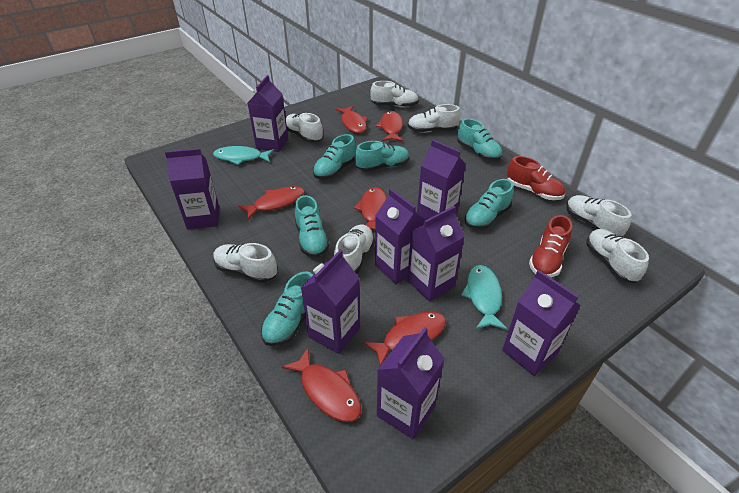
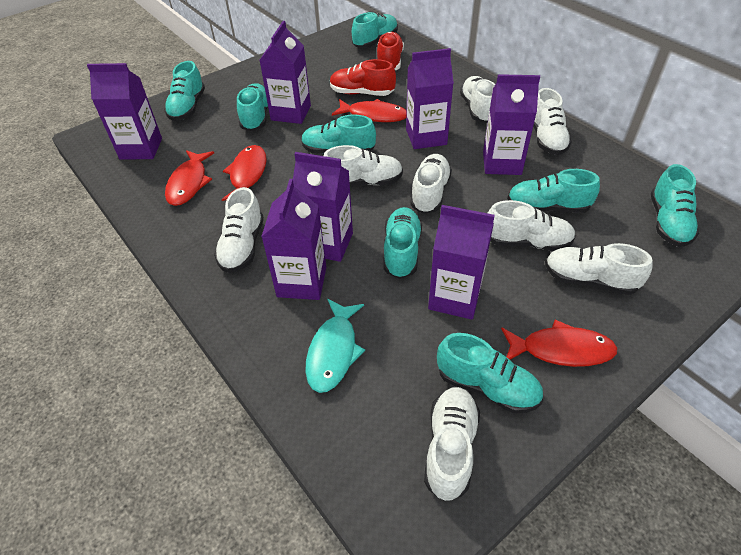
purple carton: 8 -> 7
red fish: 6 -> 4
turquoise fish: 2 -> 1
turquoise shoe: 6 -> 8
white shoe: 7 -> 8

